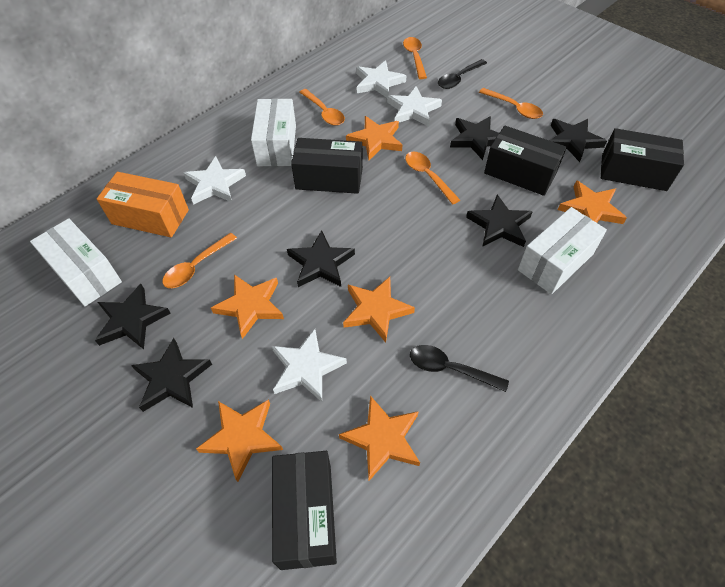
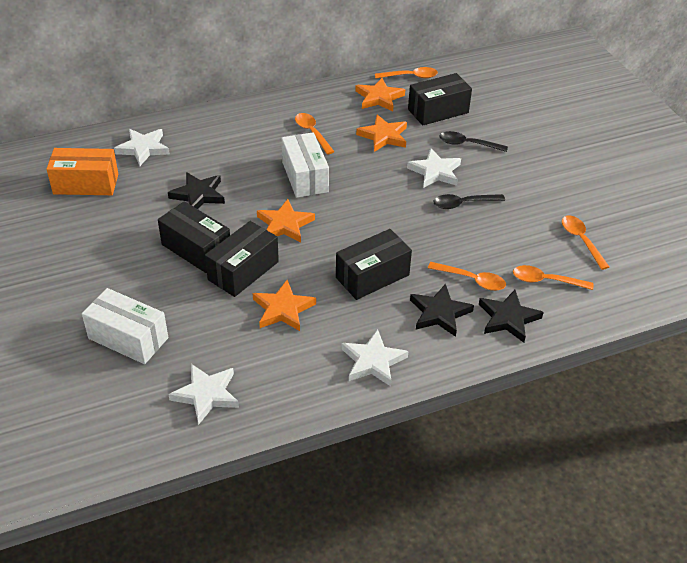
black star: 6 -> 3
orange star: 6 -> 4
white box: 3 -> 2

